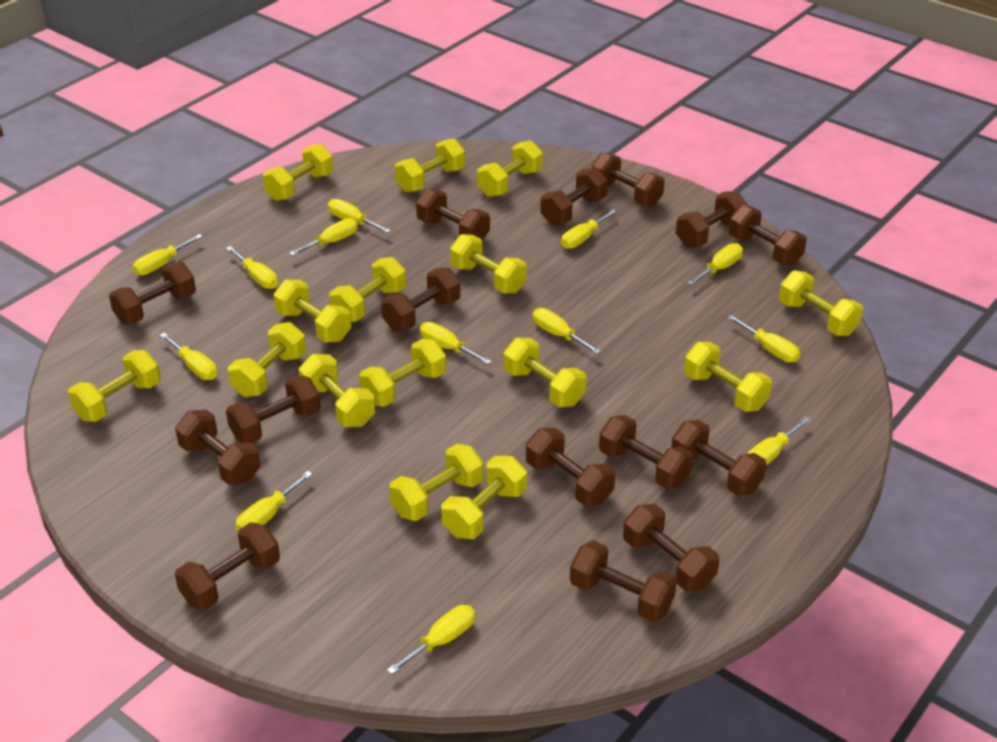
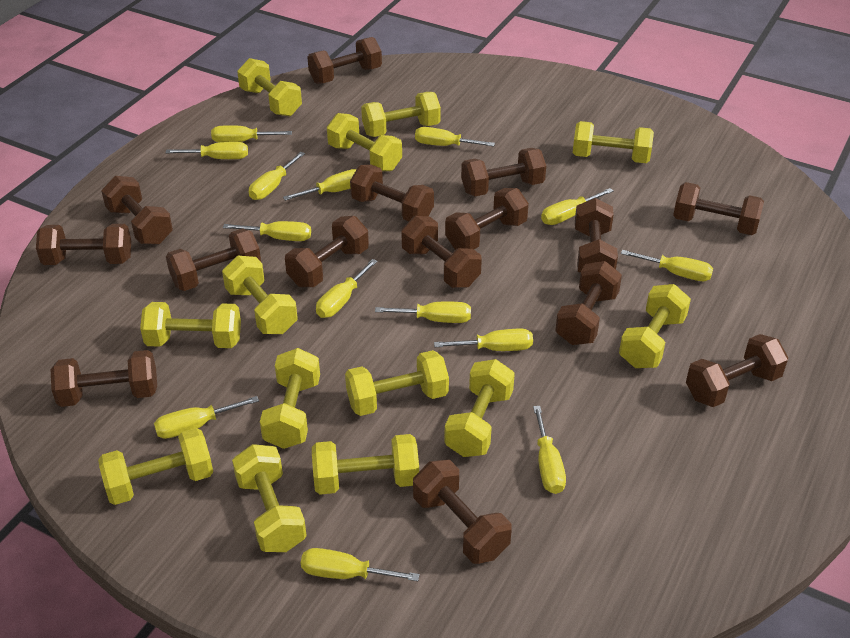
yellow dumbbell: 15 -> 13
yellow screwdriver: 13 -> 14

